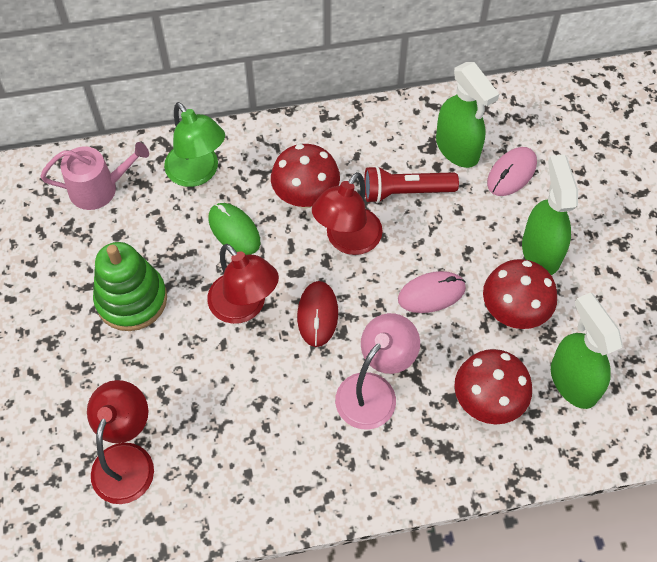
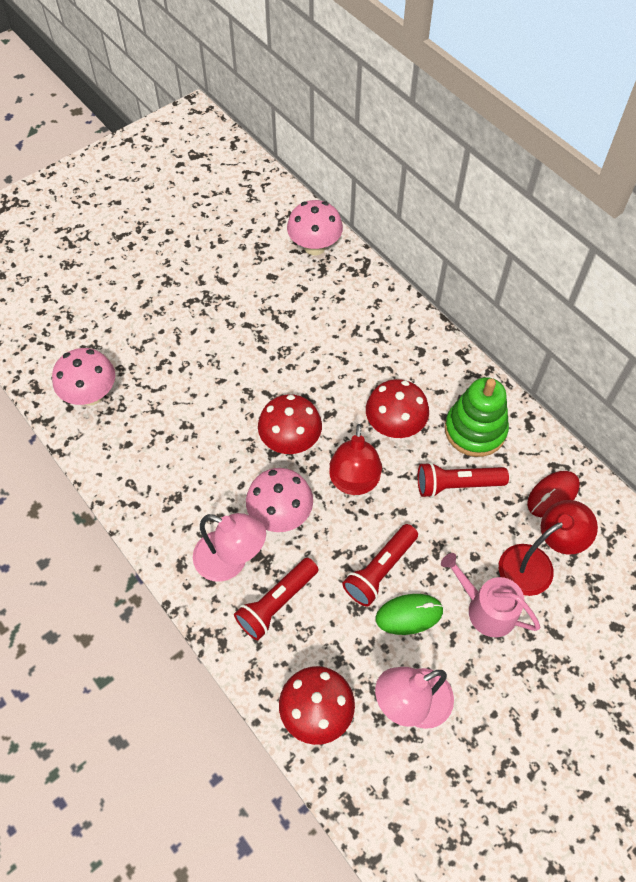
green lamp: 1 -> 0
green spray bottle: 3 -> 0
pink lamp: 1 -> 2
pink mouse: 2 -> 0
pink mushroom: 0 -> 3
red flashlight: 1 -> 3
red lamp: 3 -> 2

